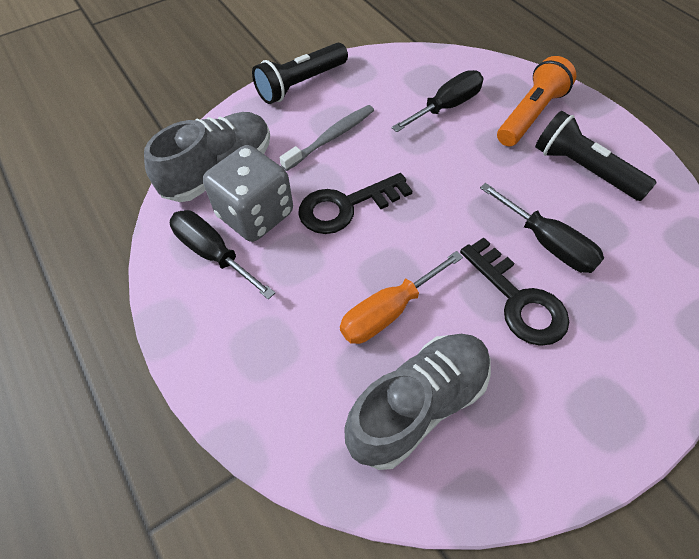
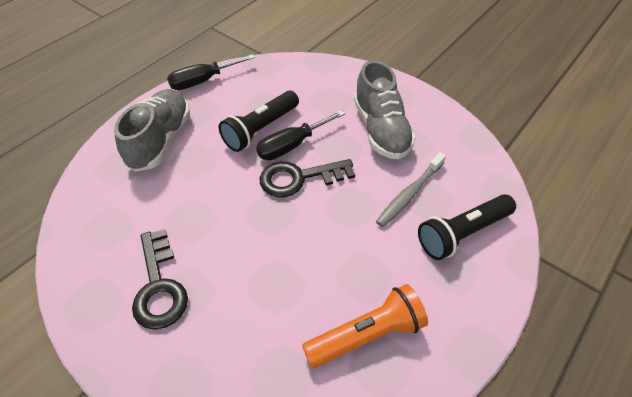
black screwdriver: 3 -> 2
grey dice: 1 -> 0
orange screwdriver: 1 -> 0

